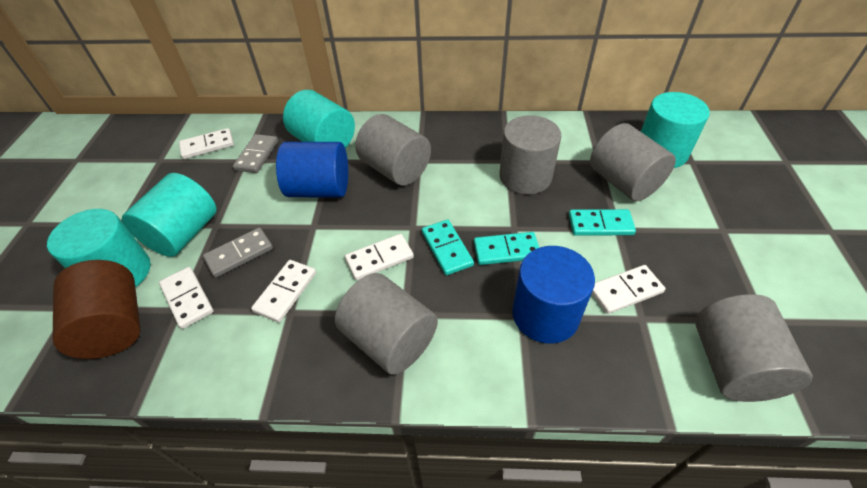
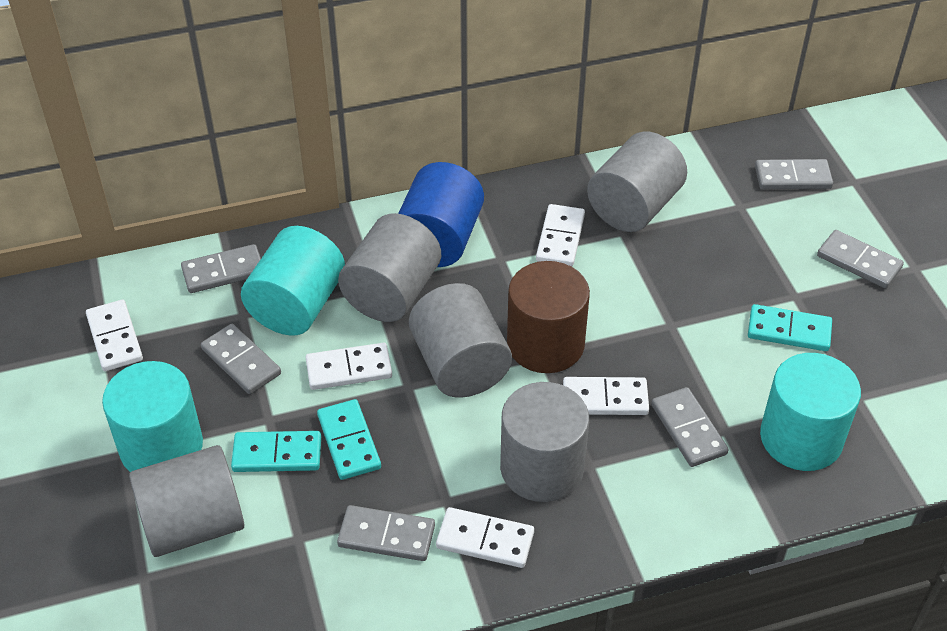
blue cylinder: 2 -> 1
grey domino: 2 -> 6
turquoise cylinder: 4 -> 3

